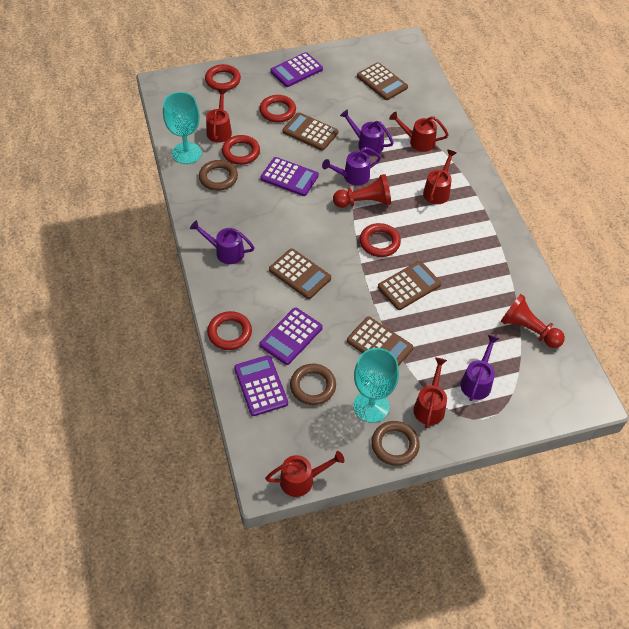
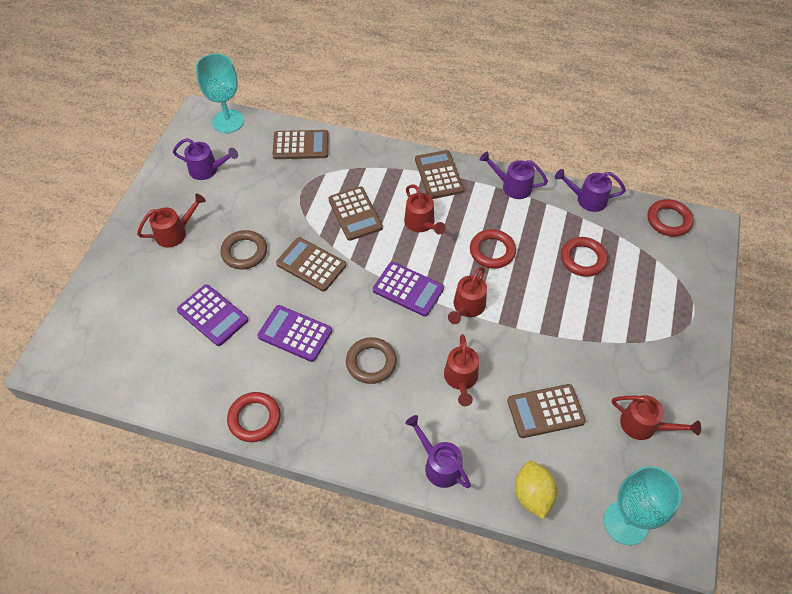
brown ring: 3 -> 2
purple calculator: 4 -> 3
red pawn: 2 -> 0
red ring: 5 -> 4
yellow lemon: 0 -> 1

